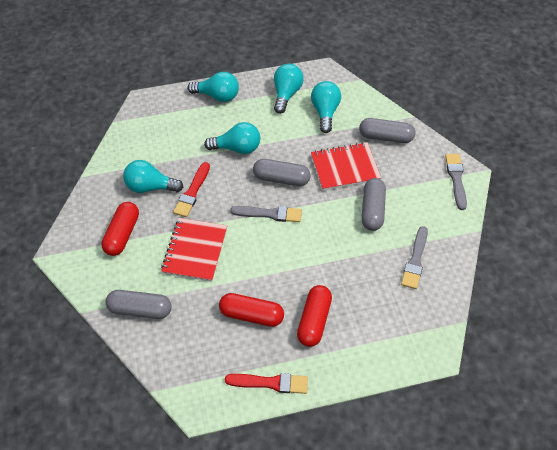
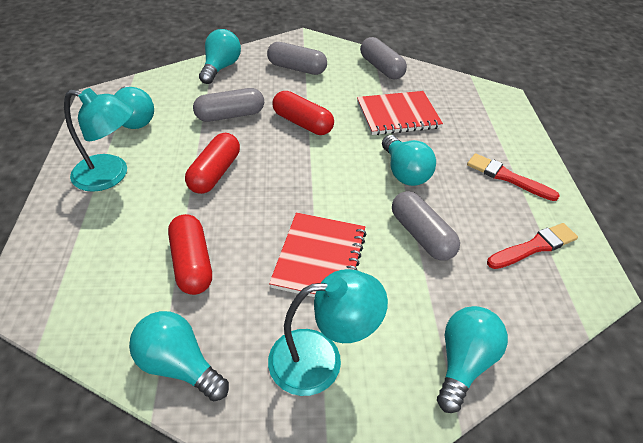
grey brush: 3 -> 0
turquoise lamp: 0 -> 2

